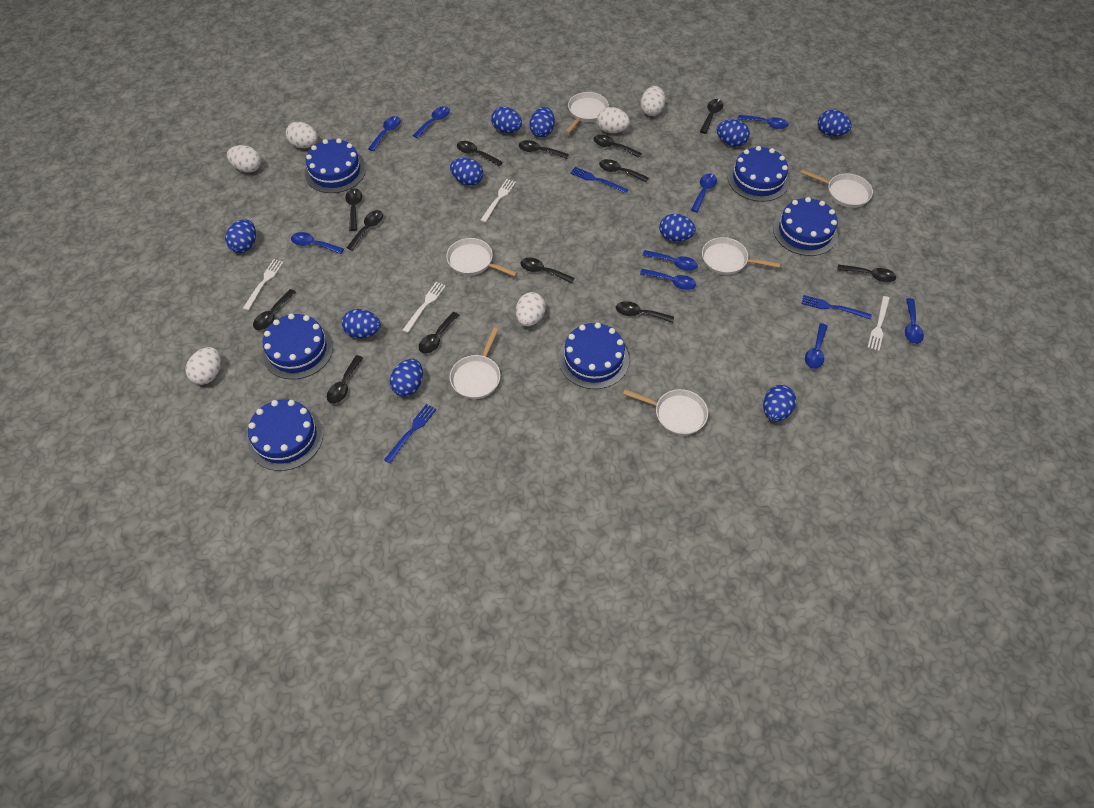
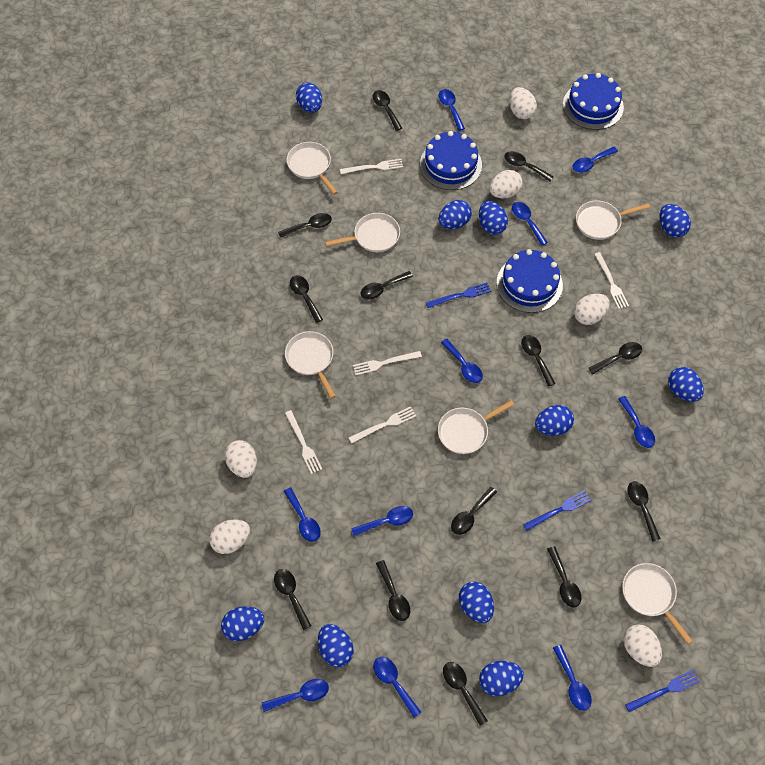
blue cake: 6 -> 3
blue spoon: 9 -> 10
white fork: 4 -> 5

